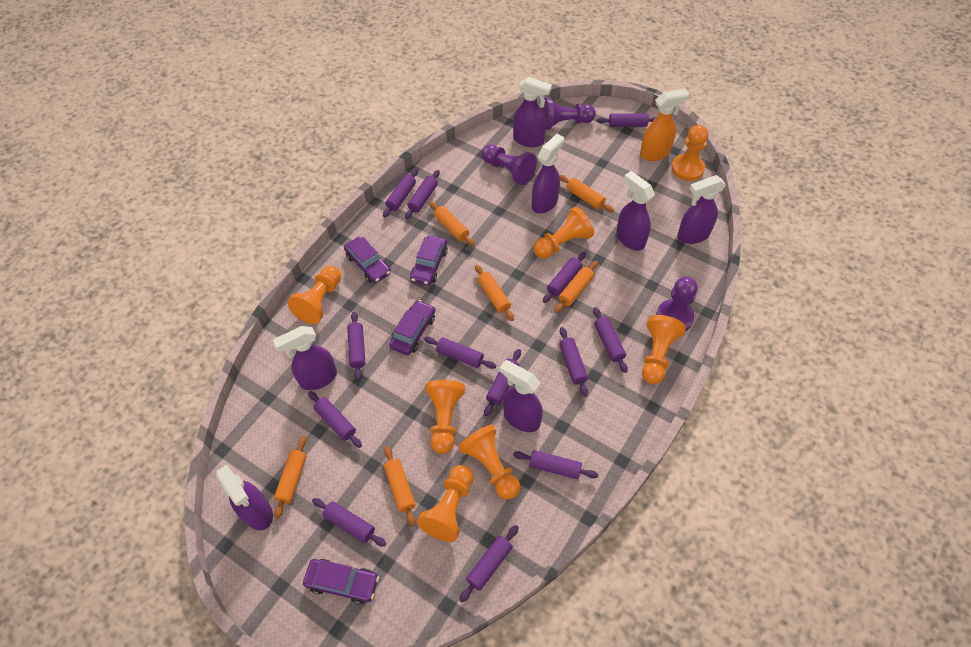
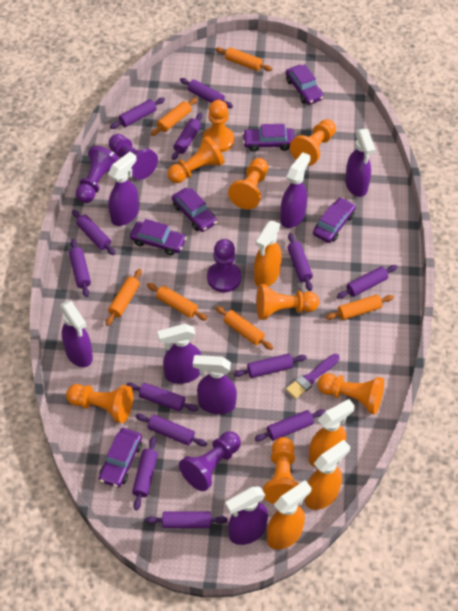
orange pawn: 7 -> 8
orange spray bottle: 1 -> 4
purple brush: 0 -> 1
purple car: 4 -> 6
purple pawn: 3 -> 4

